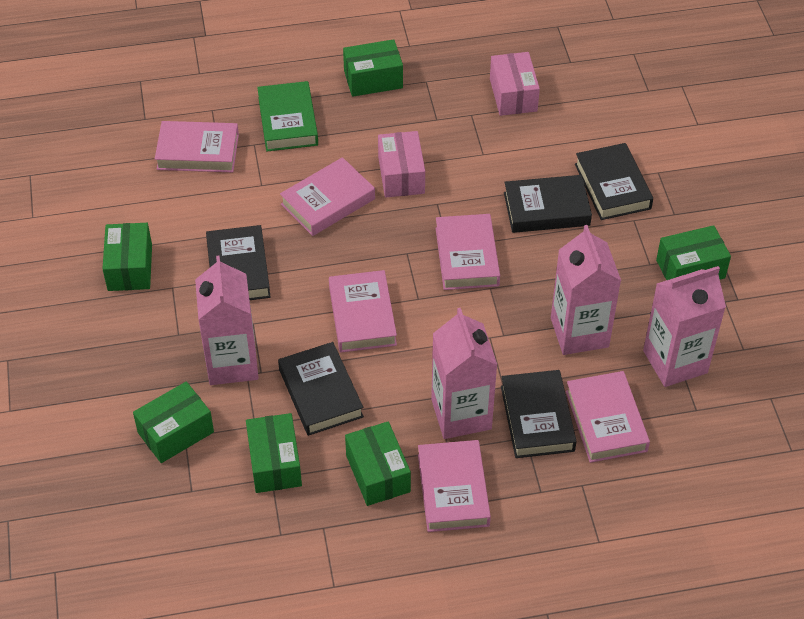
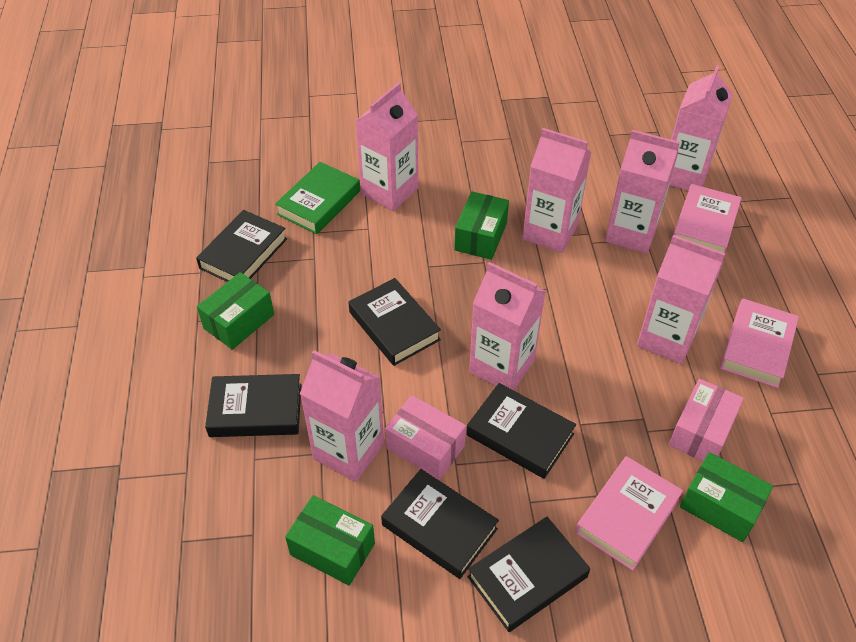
black book: 5 -> 6
green box: 6 -> 4
pink book: 6 -> 3
pink carton: 4 -> 7

